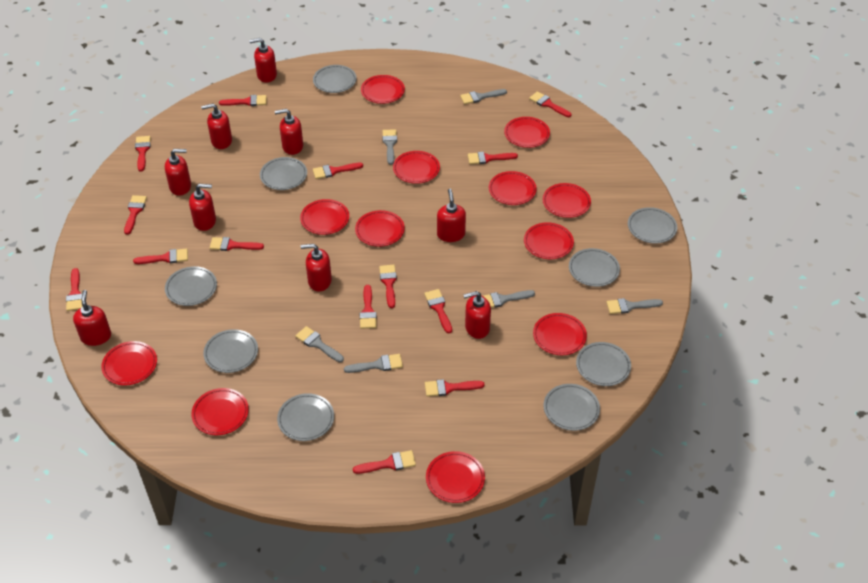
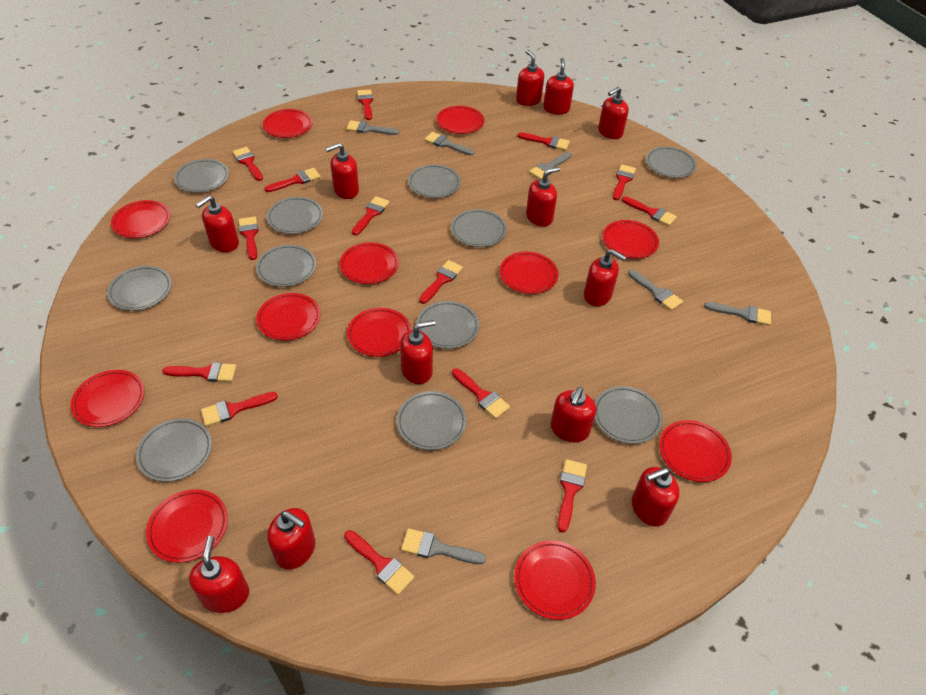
grey plate: 9 -> 11
red soap dispenser: 9 -> 12

